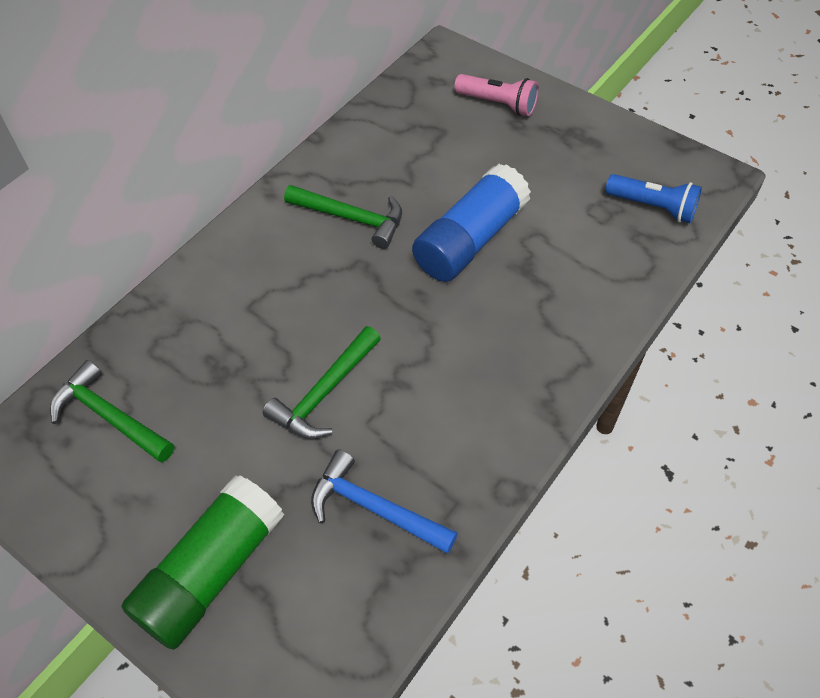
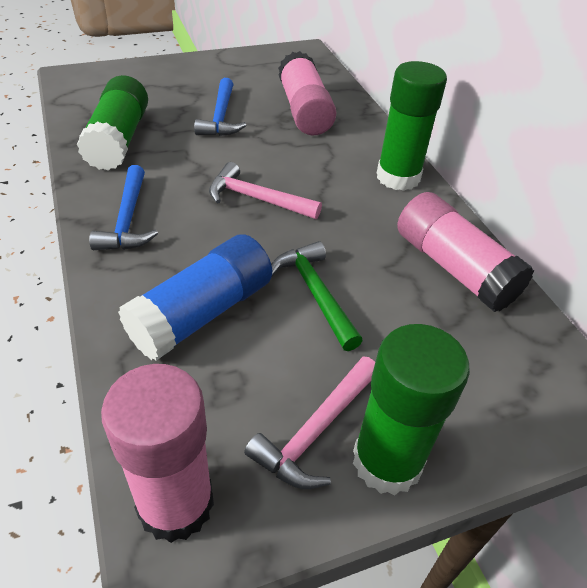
blue flashlight: 1 -> 0
blue hammer: 1 -> 2
green glue stick: 1 -> 3
green hammer: 3 -> 1
pink flashlight: 1 -> 0
pink glue stick: 0 -> 3
pink hammer: 0 -> 2

